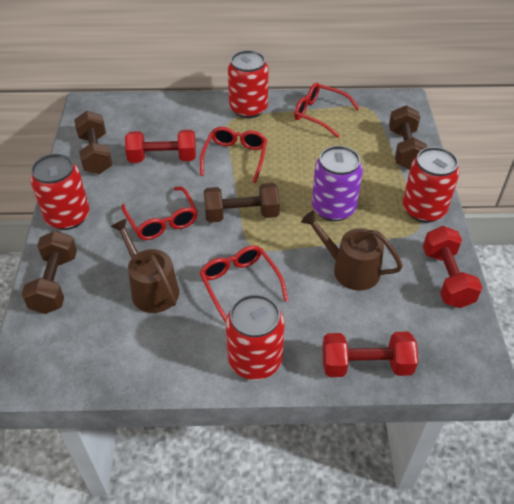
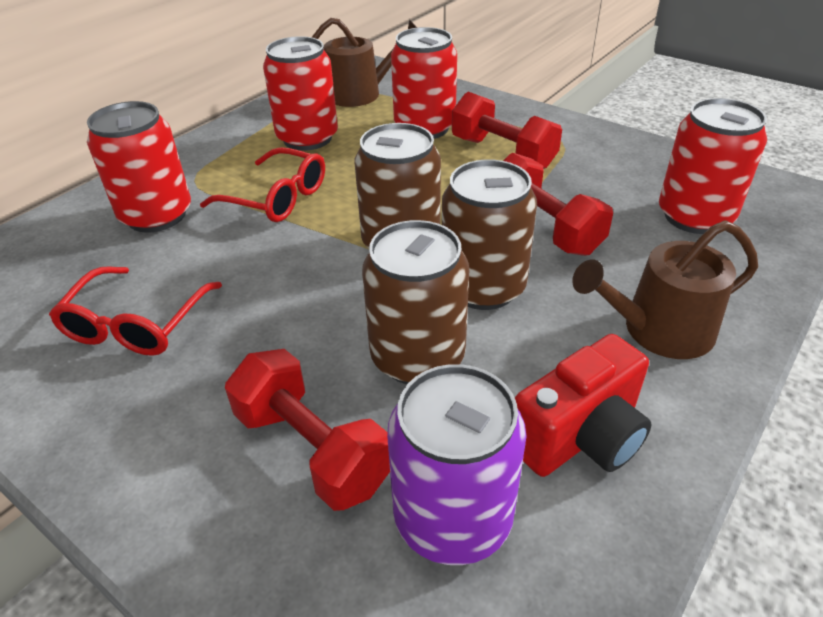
brown can: 0 -> 3
brown dumbbell: 4 -> 0
red camera: 0 -> 1
red glasses: 4 -> 2

